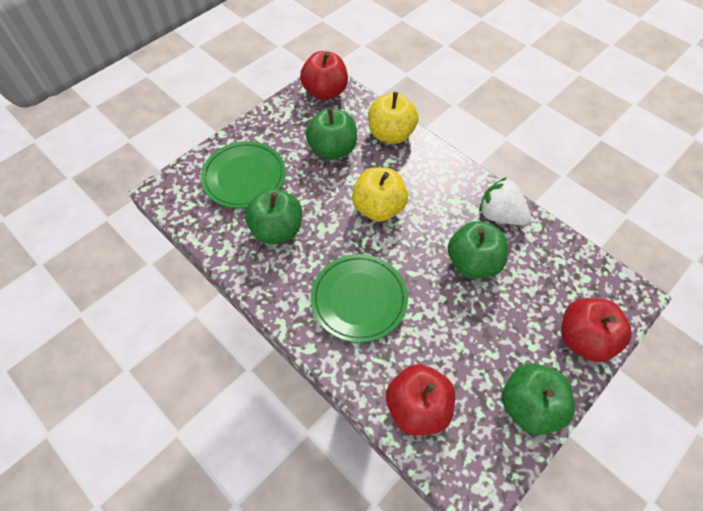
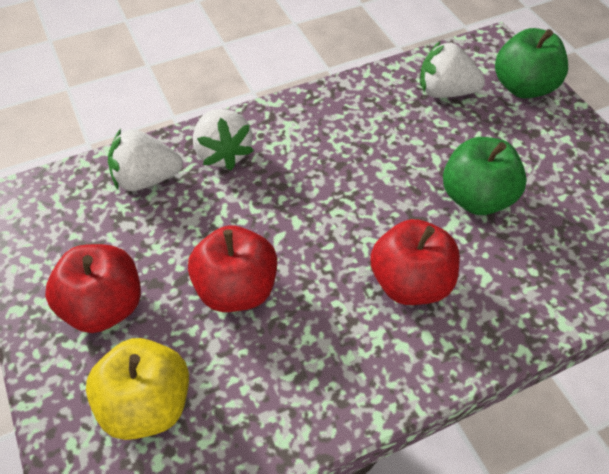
green apple: 4 -> 2
green plate: 2 -> 0
white strawberry: 1 -> 3
yellow apple: 2 -> 1

